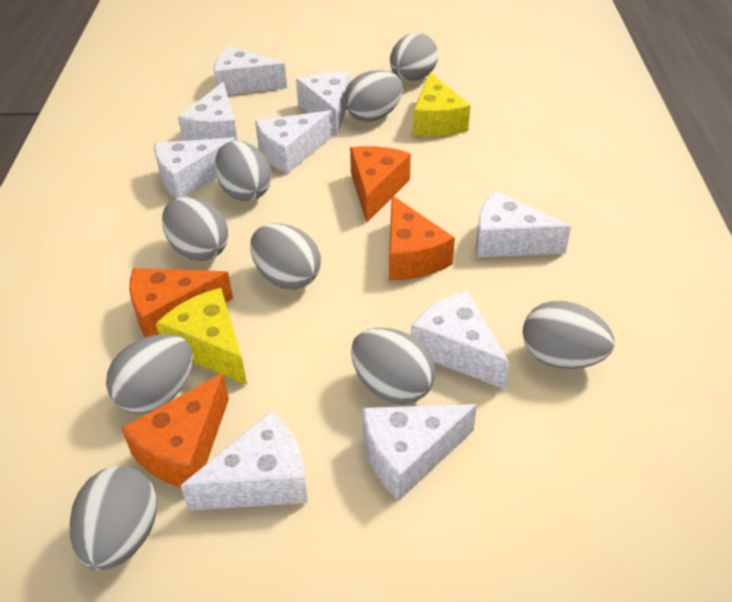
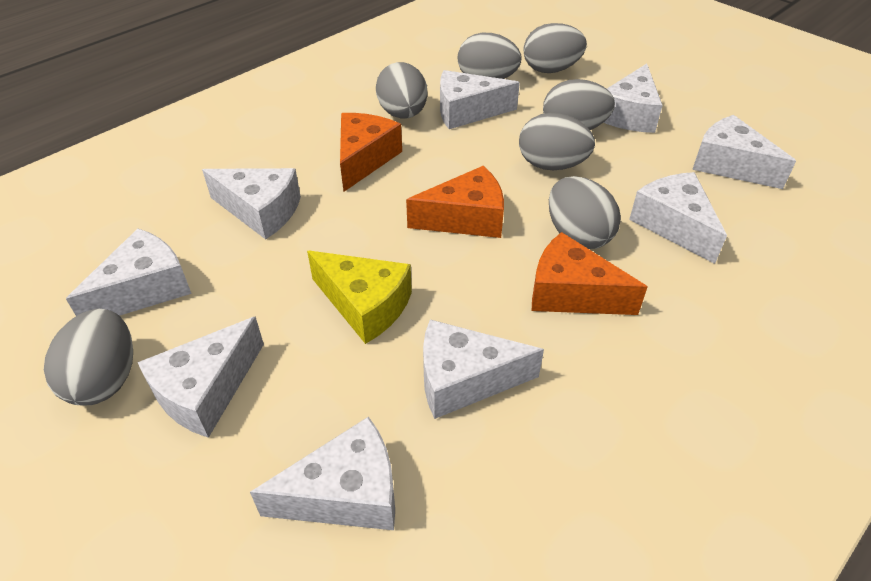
grey egg: 9 -> 7
orange cheese: 4 -> 3
yellow cheese: 2 -> 1

